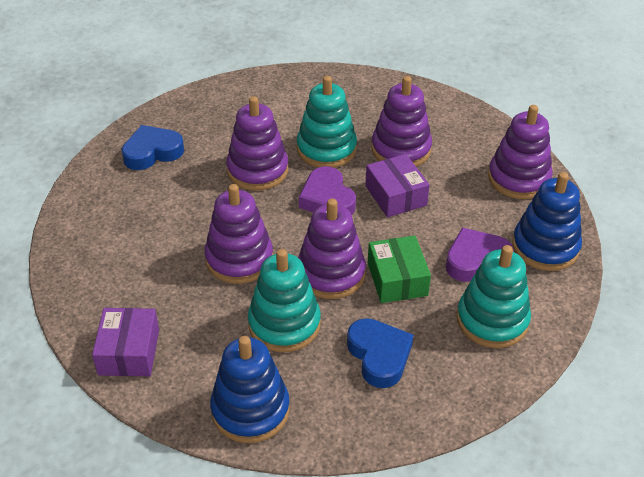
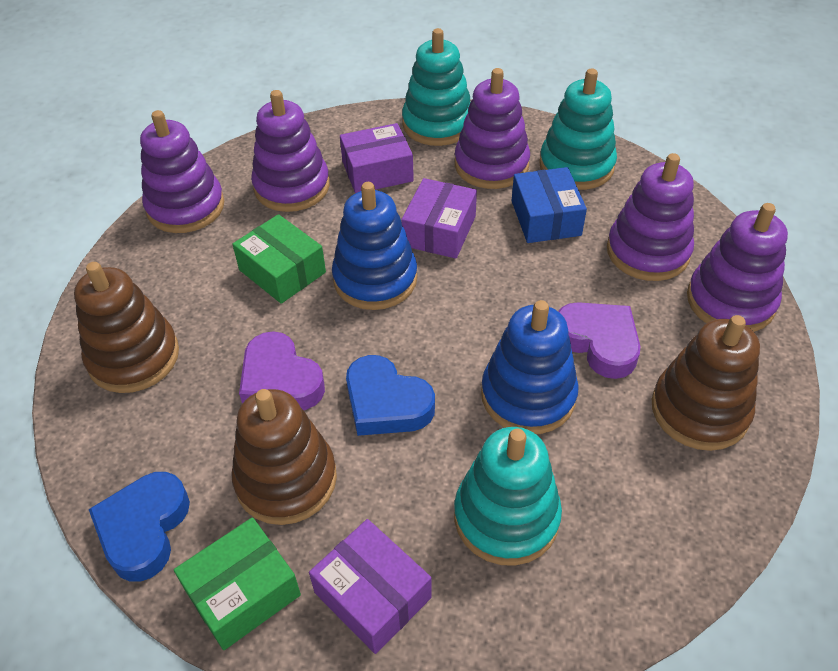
blue box: 0 -> 1
brown stacking toy: 0 -> 3
green box: 1 -> 2
purple box: 2 -> 3

